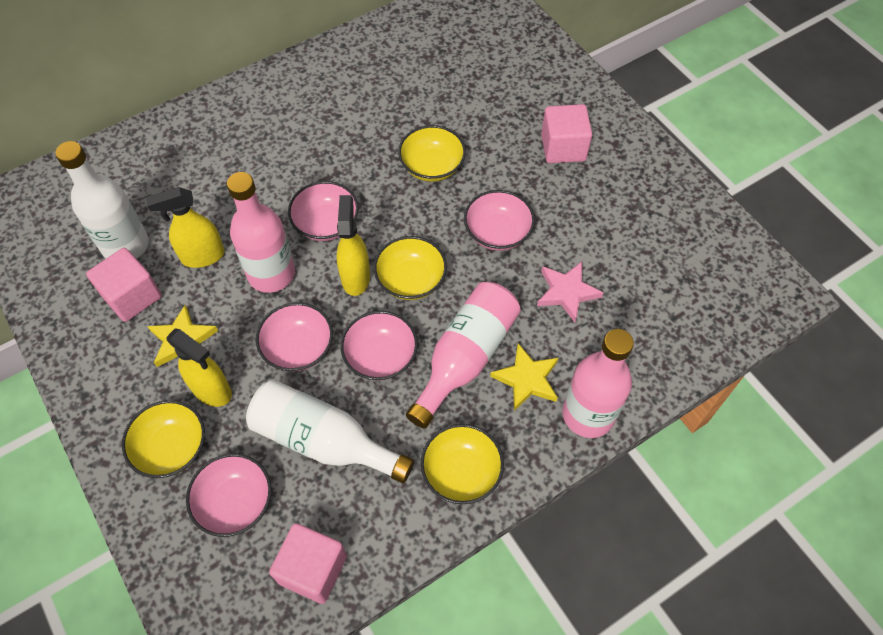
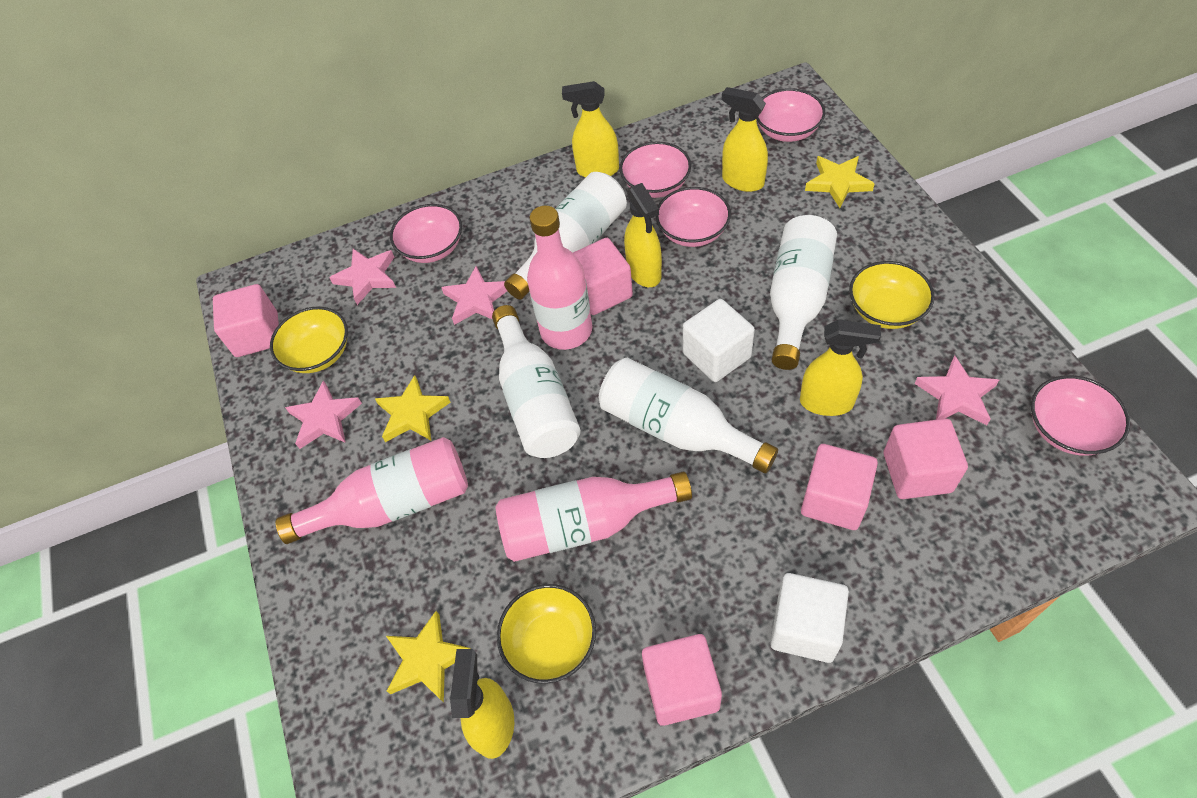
pink cube: 3 -> 5
pink star: 1 -> 4
white bottle: 2 -> 4
white cube: 0 -> 2
yellow bowl: 4 -> 3
yellow spray bottle: 3 -> 5
yellow star: 2 -> 3

